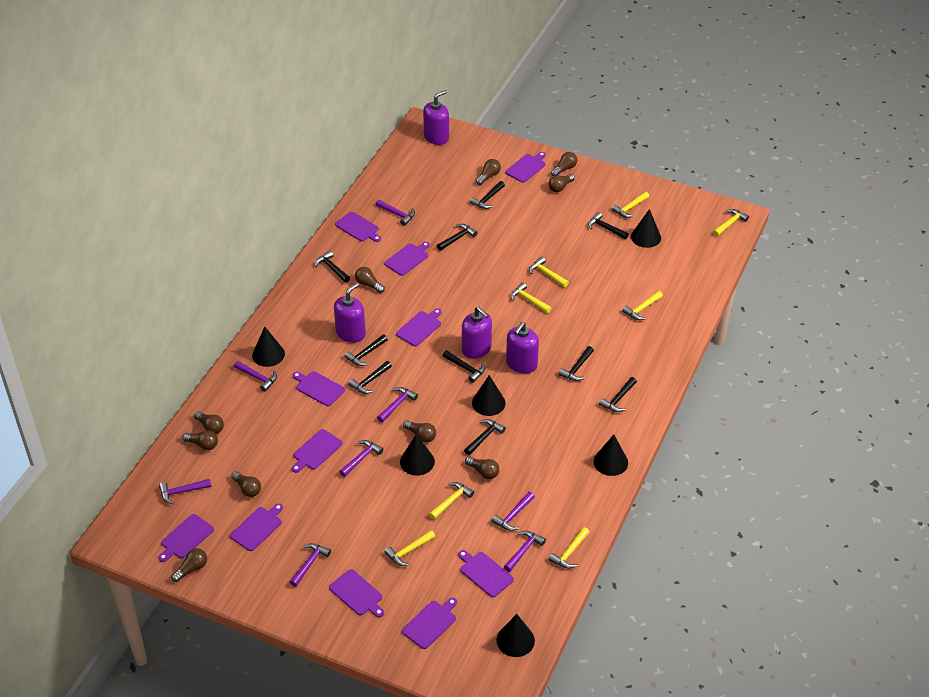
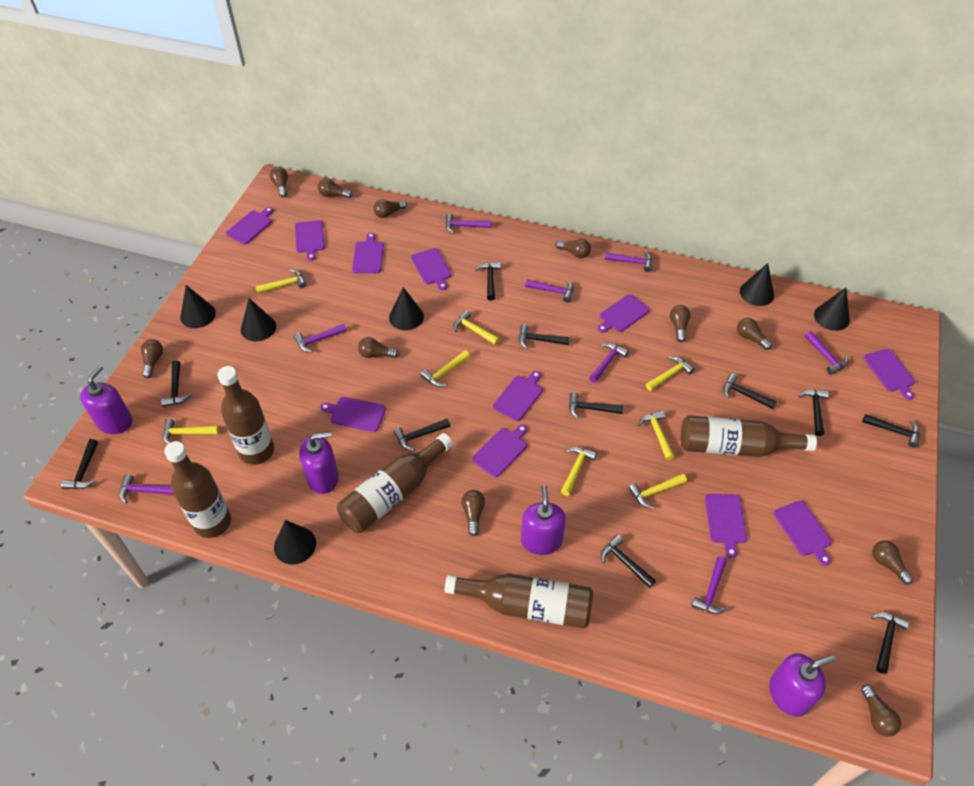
black hammer: 10 -> 11
brown bottle: 0 -> 5
brown light bulb: 10 -> 11

